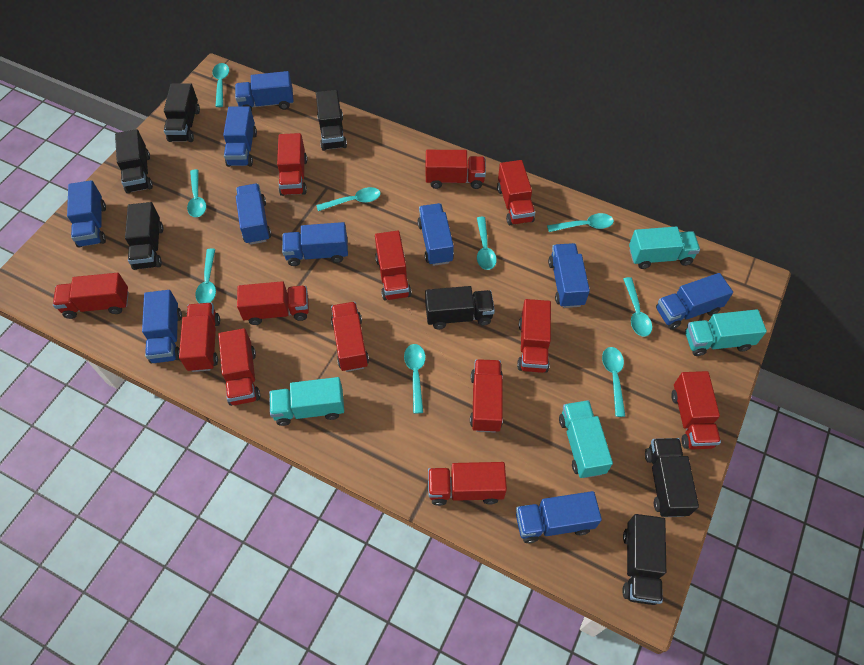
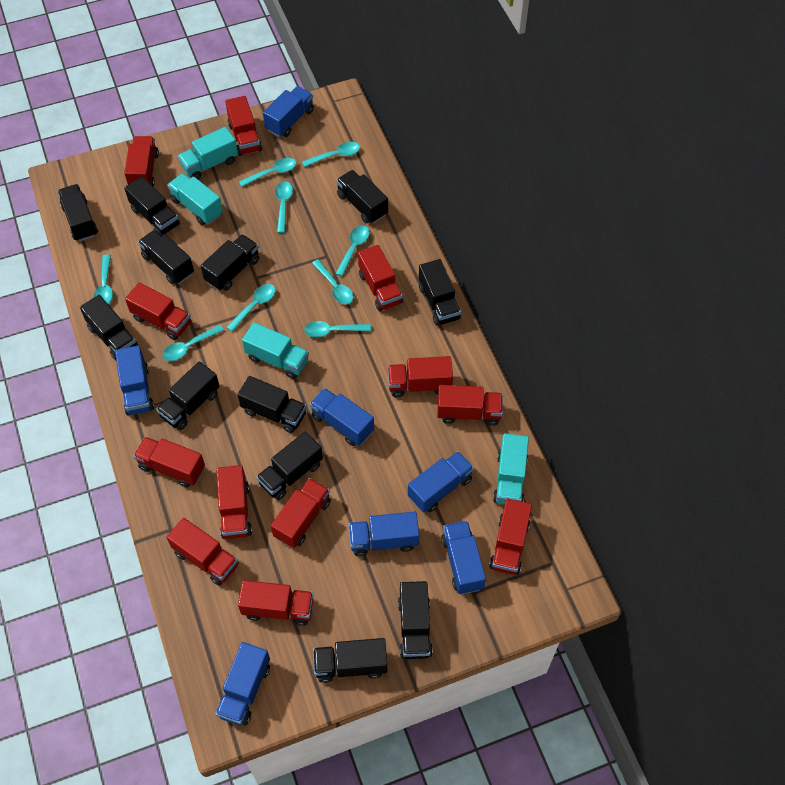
black truck: 7 -> 12
blue truck: 10 -> 7
red truck: 13 -> 12

